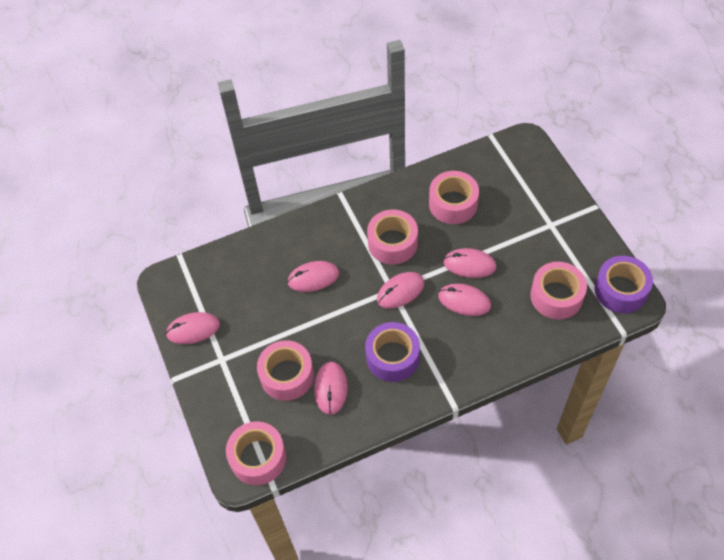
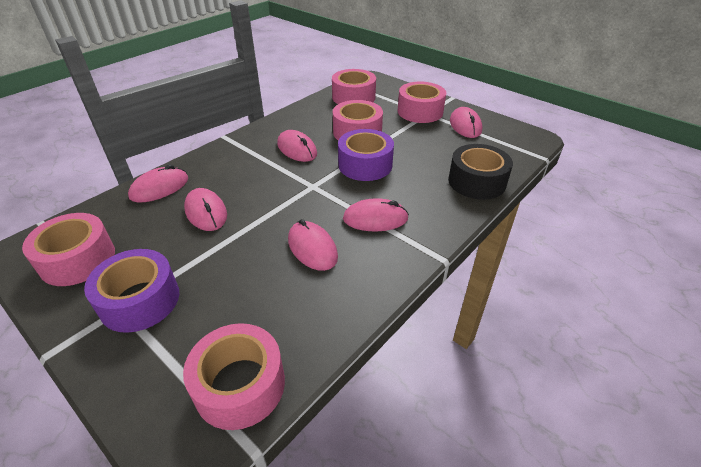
black tape: 0 -> 1

